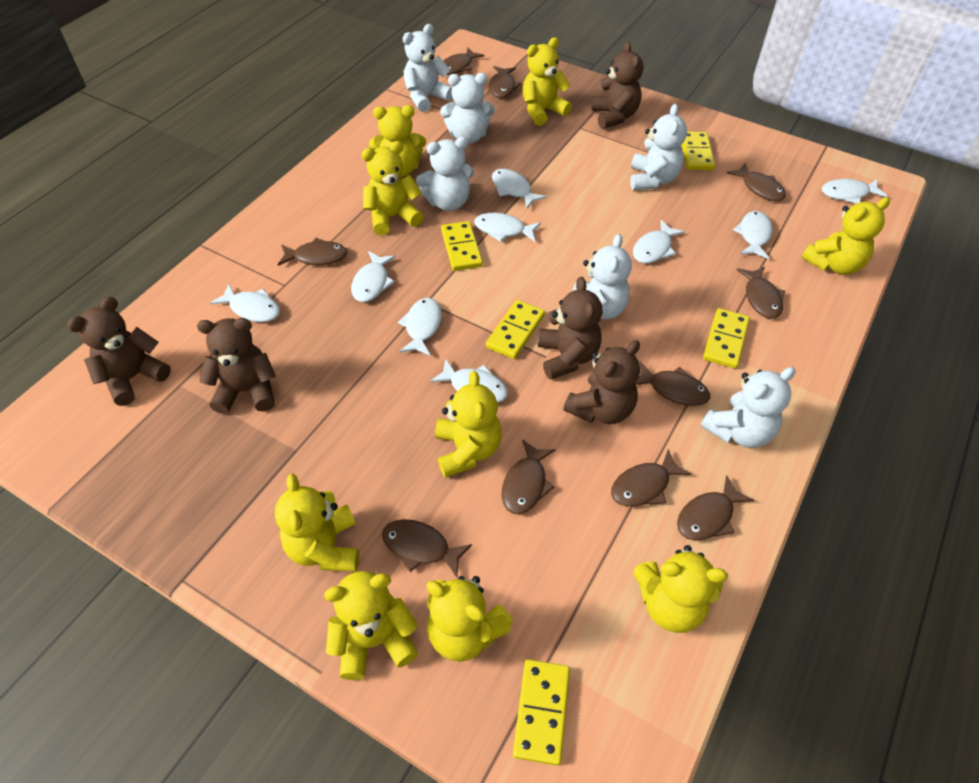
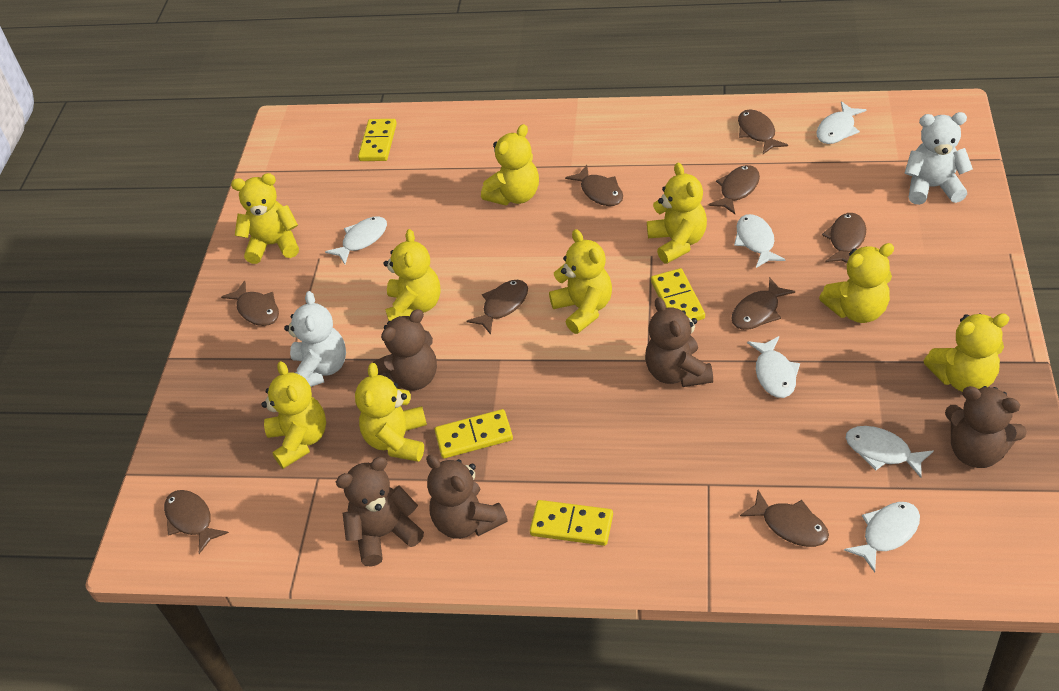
brown fish: 10 -> 9
white fish: 9 -> 6
white teddy bear: 6 -> 2
yellow domino: 5 -> 4

